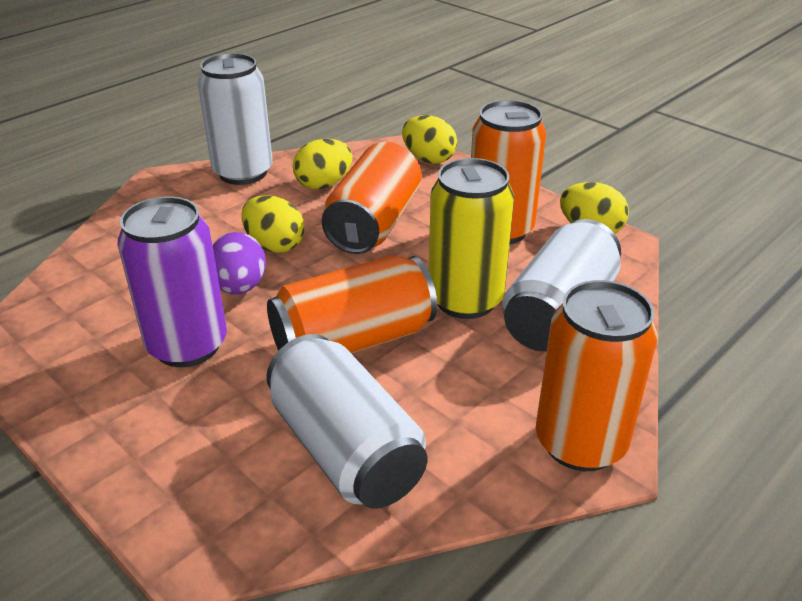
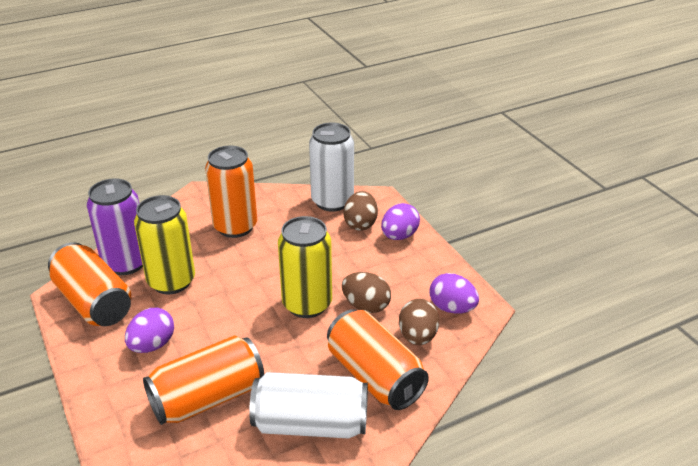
brown egg: 0 -> 3
purple egg: 1 -> 3
white can: 3 -> 2
yellow can: 1 -> 2
yellow egg: 4 -> 0

